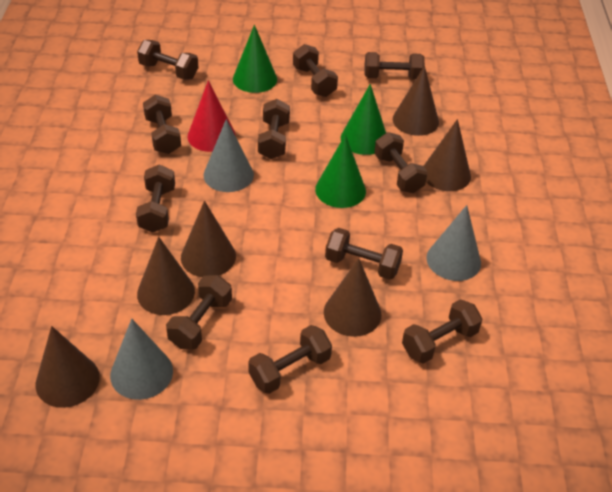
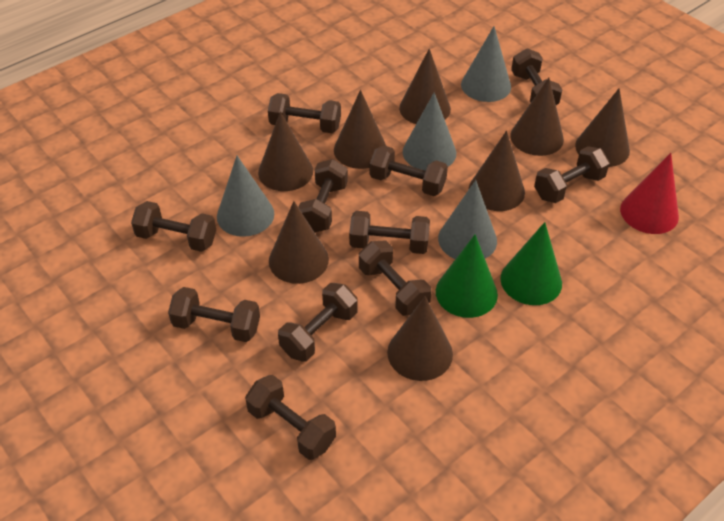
brown cone: 6 -> 8
green cone: 3 -> 2
grey cone: 3 -> 4

